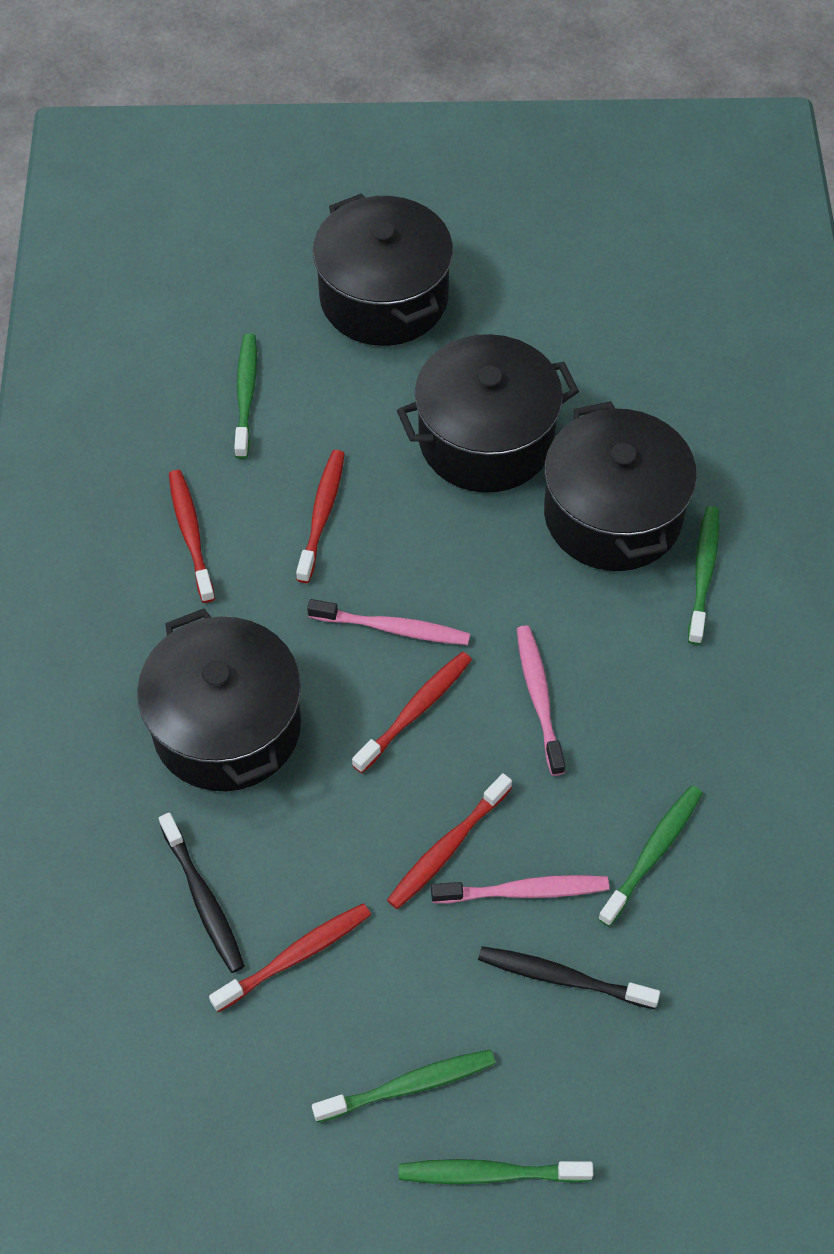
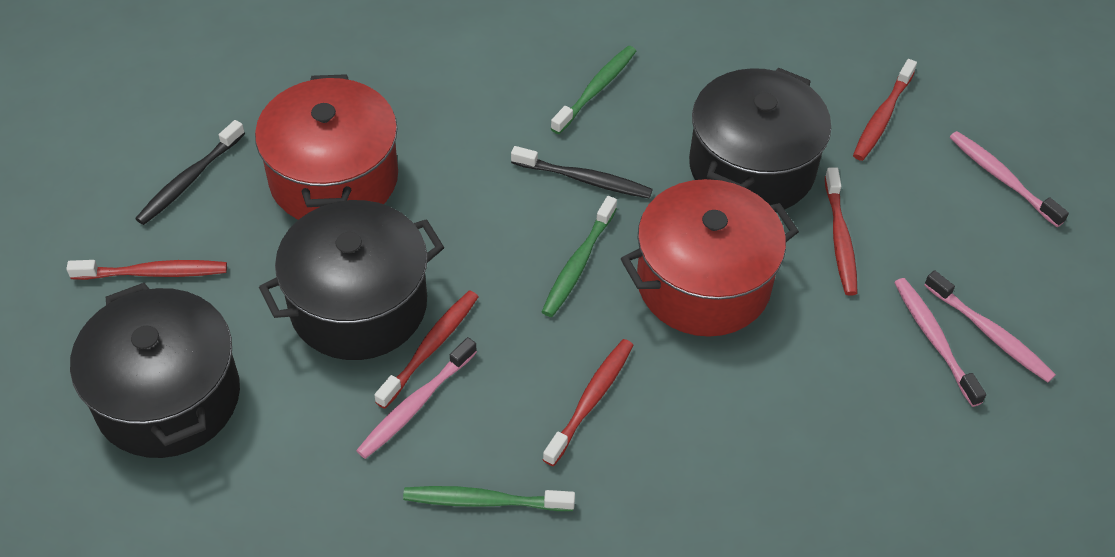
black pot: 4 -> 3
green toothbrush: 5 -> 3
pink toothbrush: 3 -> 4
red pot: 0 -> 2

